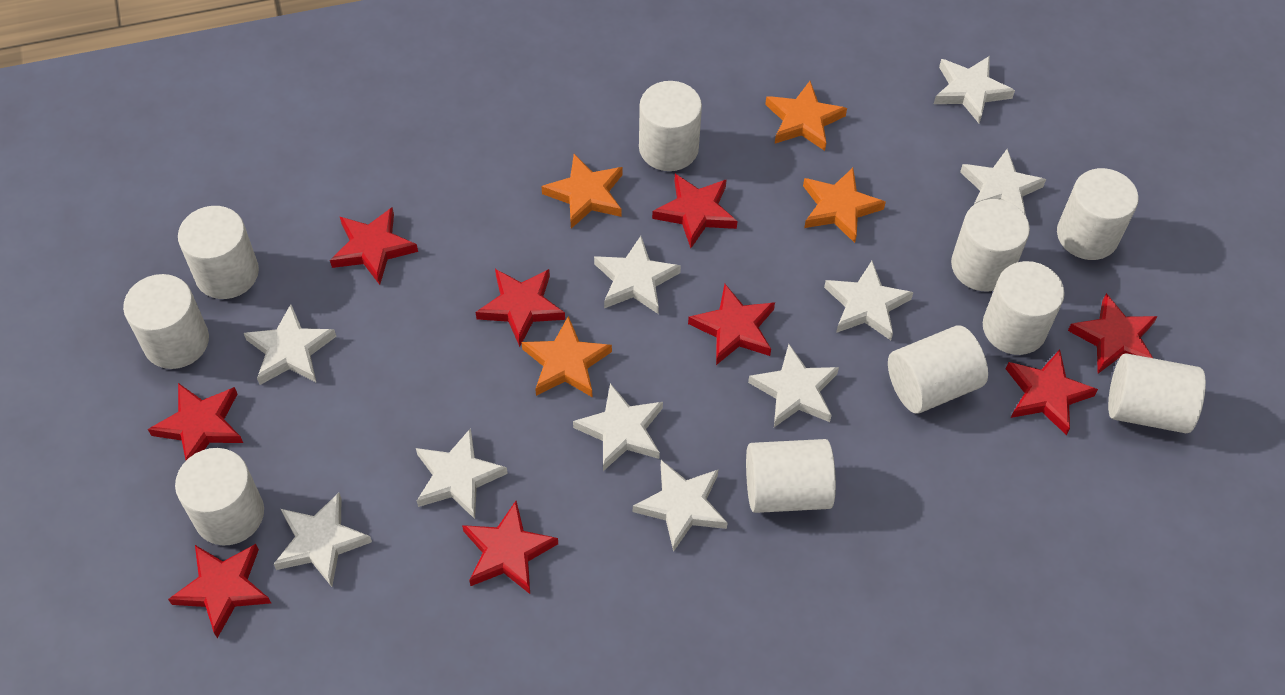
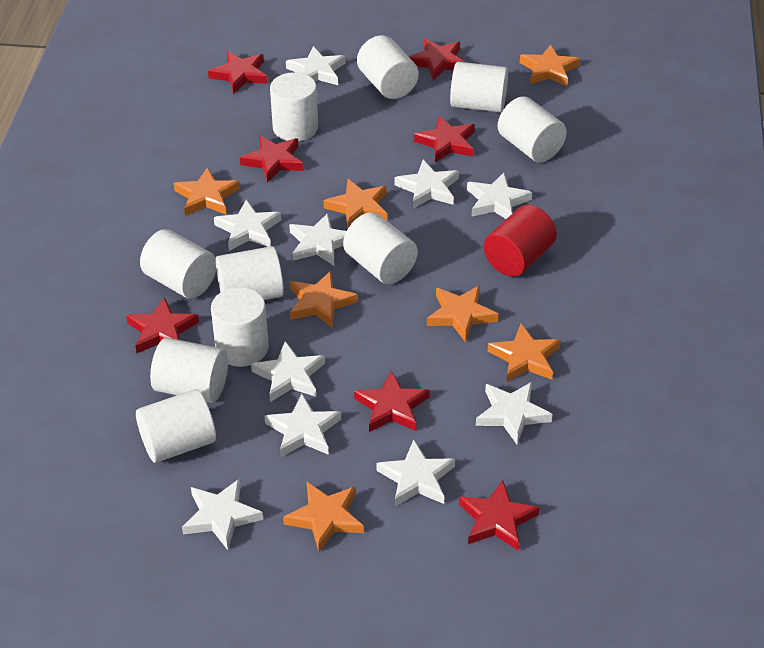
orange star: 4 -> 7
red cylinder: 0 -> 1
red star: 9 -> 7

